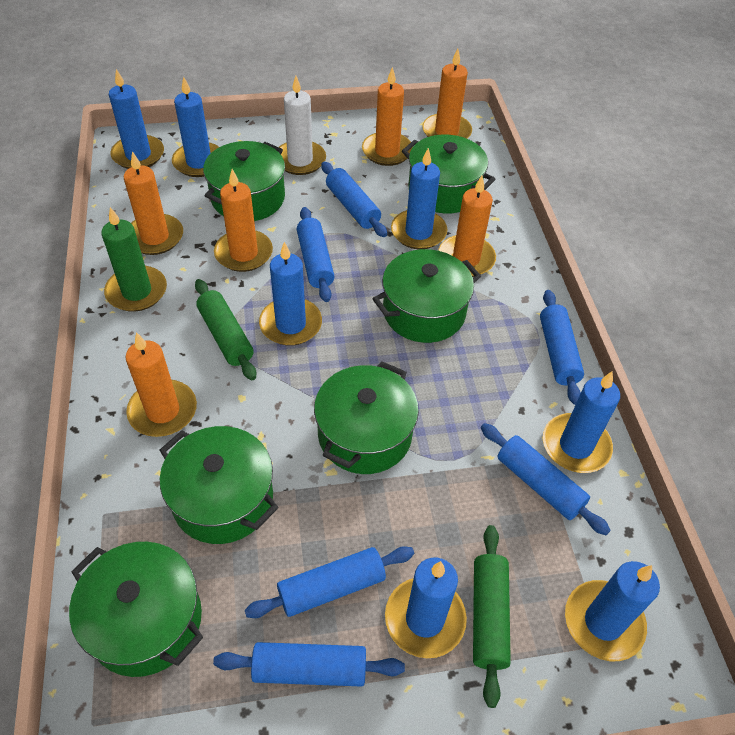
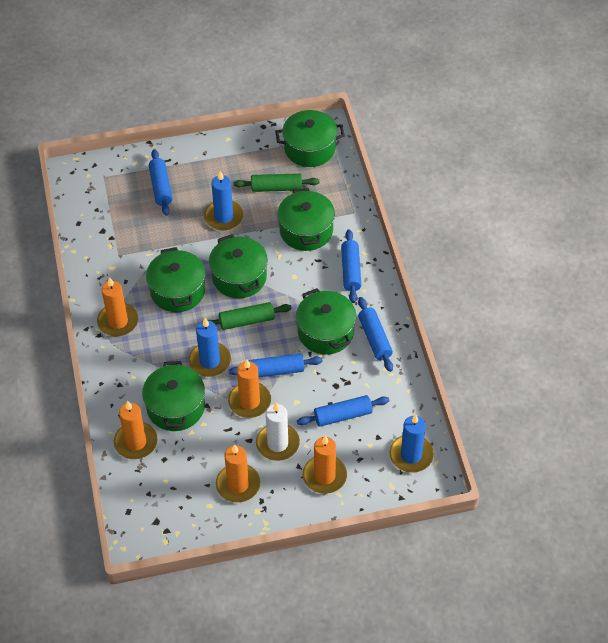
blue candle: 7 -> 3
blue rolling pin: 6 -> 5
green candle: 1 -> 0
orange candle: 6 -> 5

